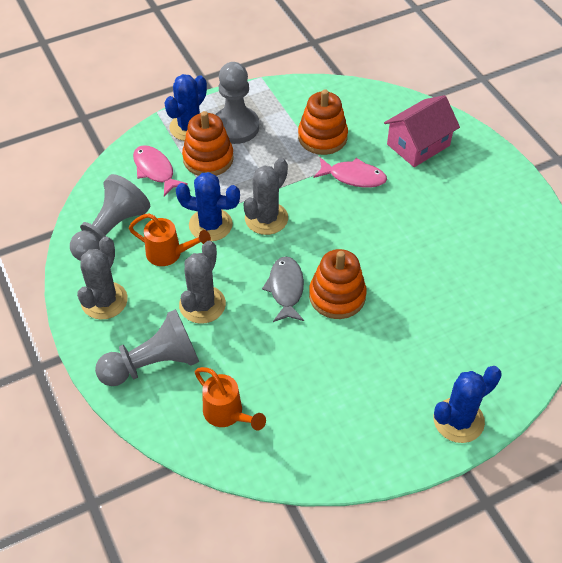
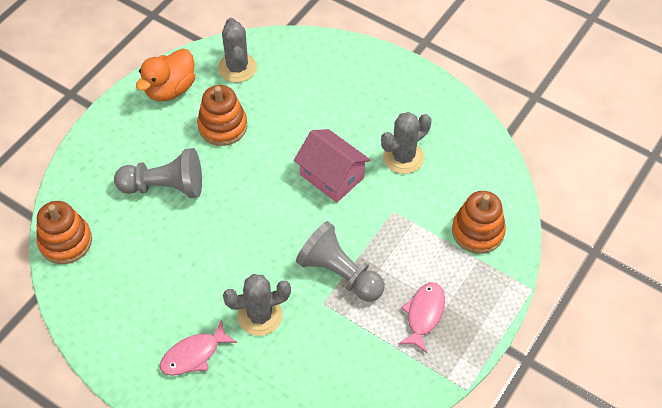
blue cactus: 3 -> 0
grey fish: 1 -> 0
grey pawn: 3 -> 2
orange duck: 0 -> 1
orange watering can: 2 -> 0

